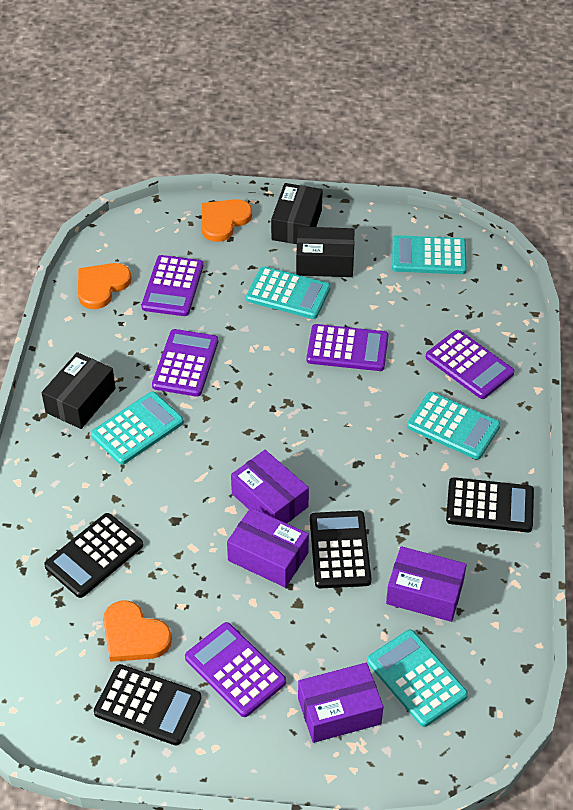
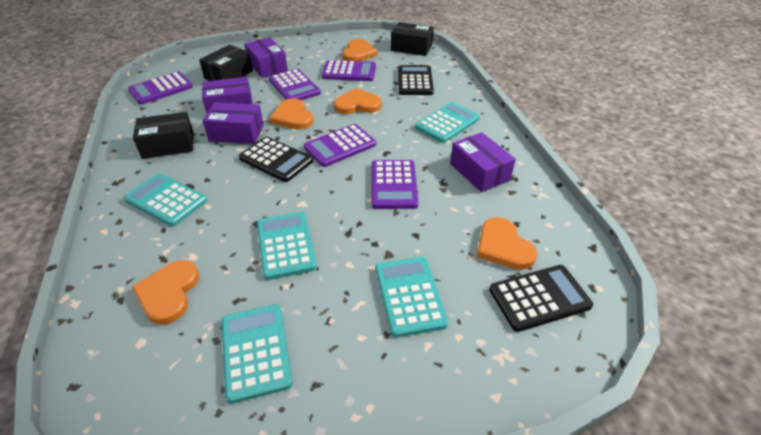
black calculator: 4 -> 3
orange heart: 3 -> 5

